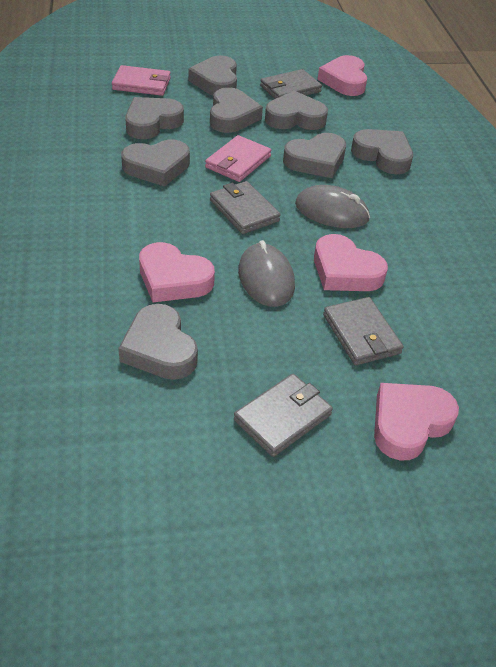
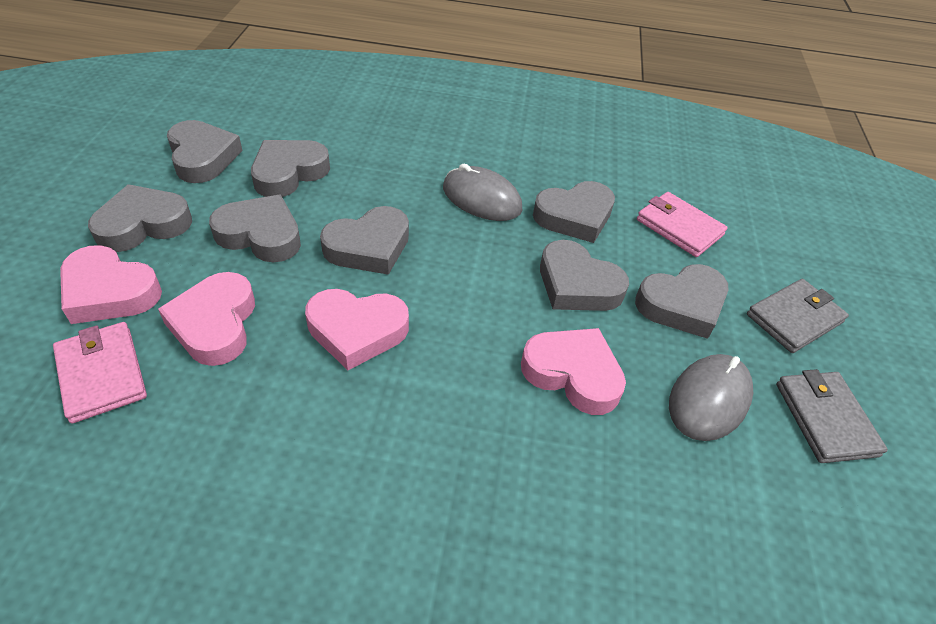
grey wallet: 4 -> 2

